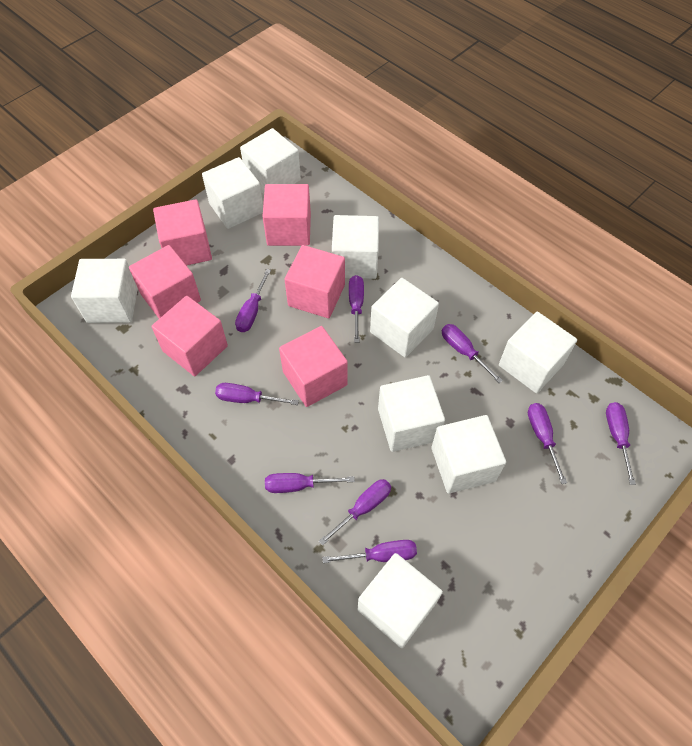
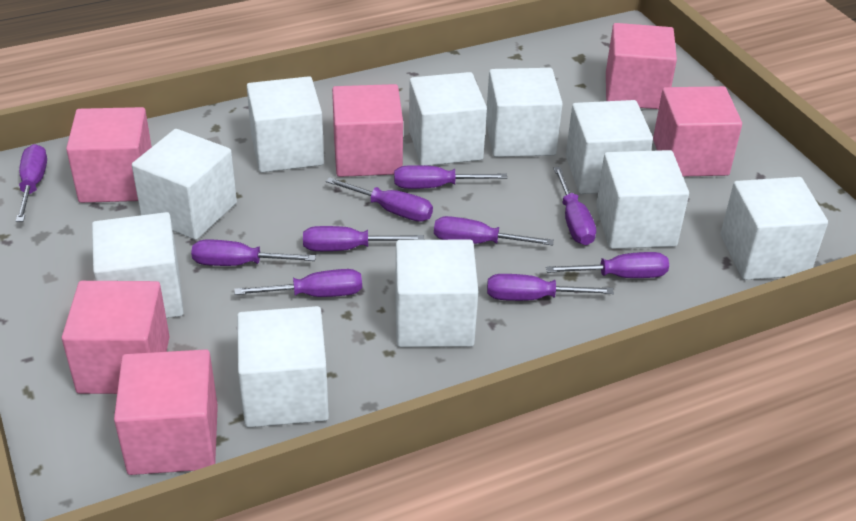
purple screwdriver: 9 -> 10
white cube: 9 -> 10

